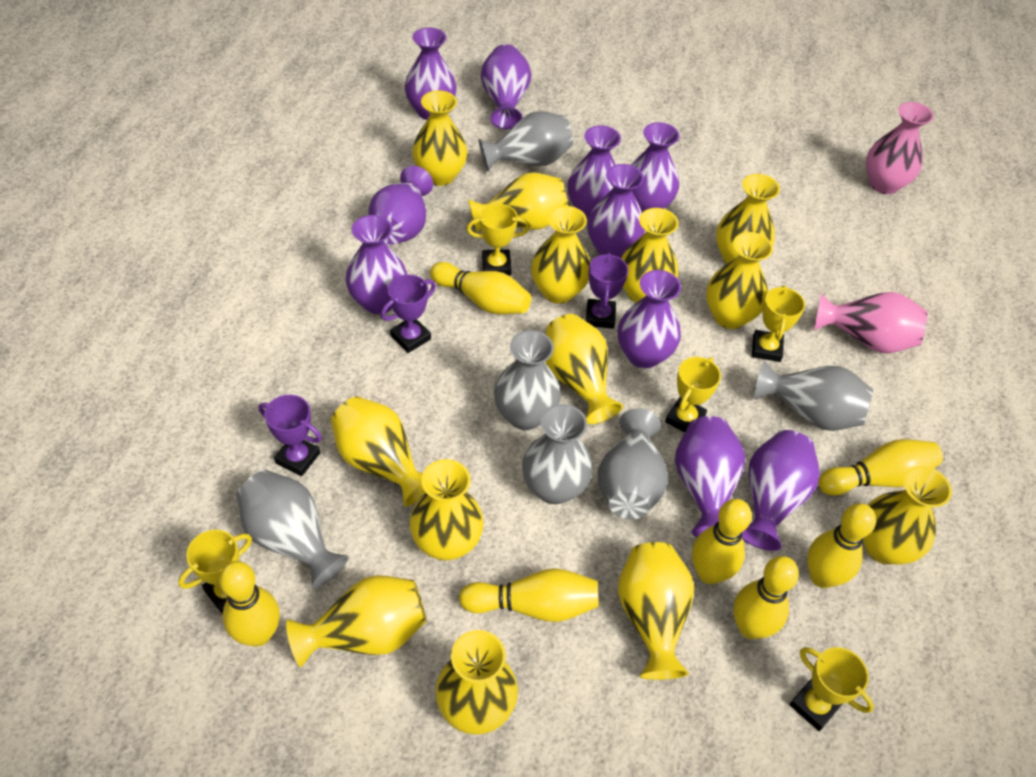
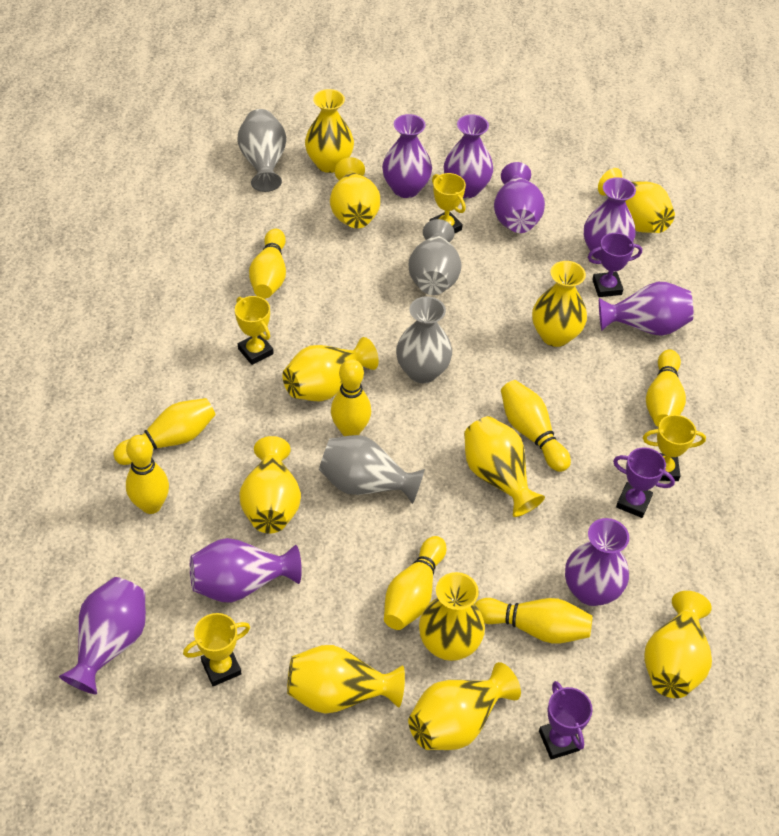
grey vase: 6 -> 4
pink vase: 2 -> 0
purple vase: 10 -> 8
yellow bowling pin: 7 -> 8
yellow trophy: 5 -> 4
yellow vase: 13 -> 11

